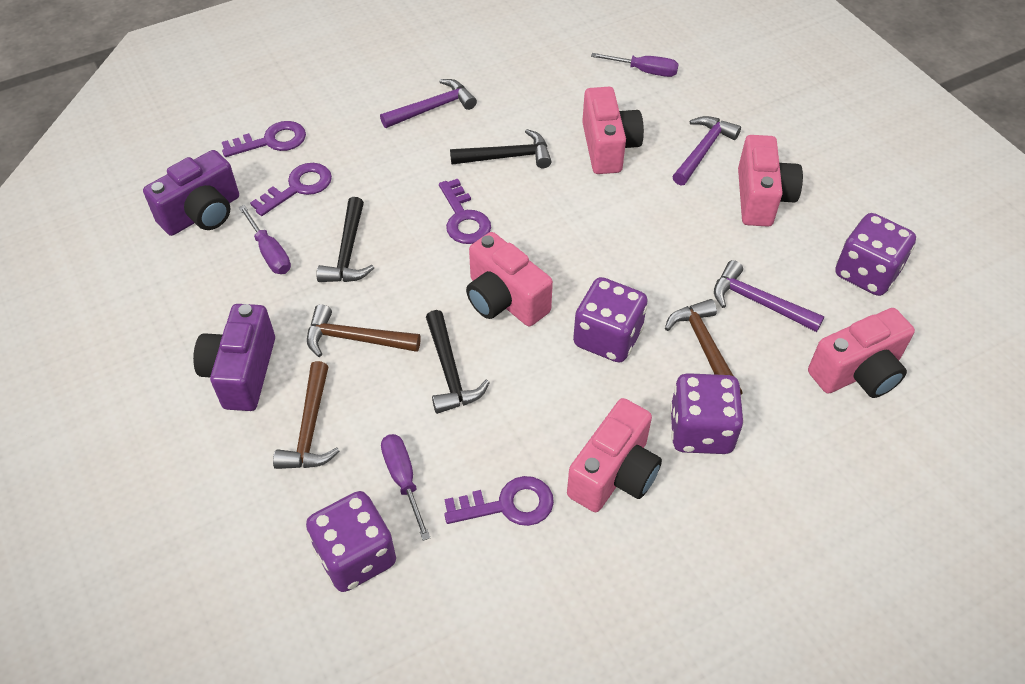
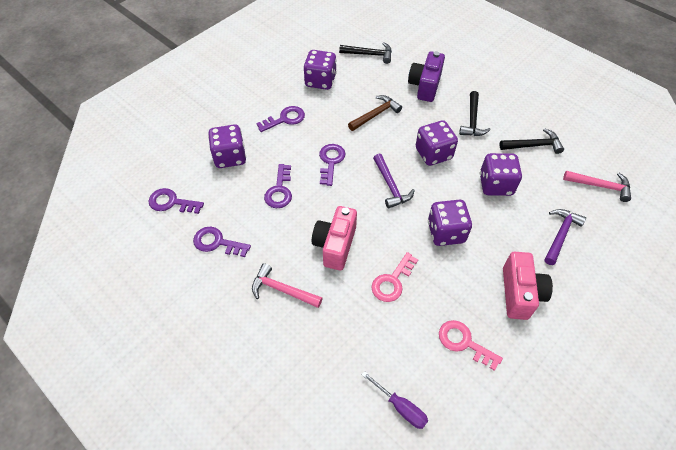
brown hammer: 3 -> 1
pink camera: 5 -> 2
pink hammer: 0 -> 2
pink key: 0 -> 2
purple camera: 2 -> 1
purple dice: 4 -> 5
purple hammer: 3 -> 2
purple key: 4 -> 5
purple screwdriver: 3 -> 1

